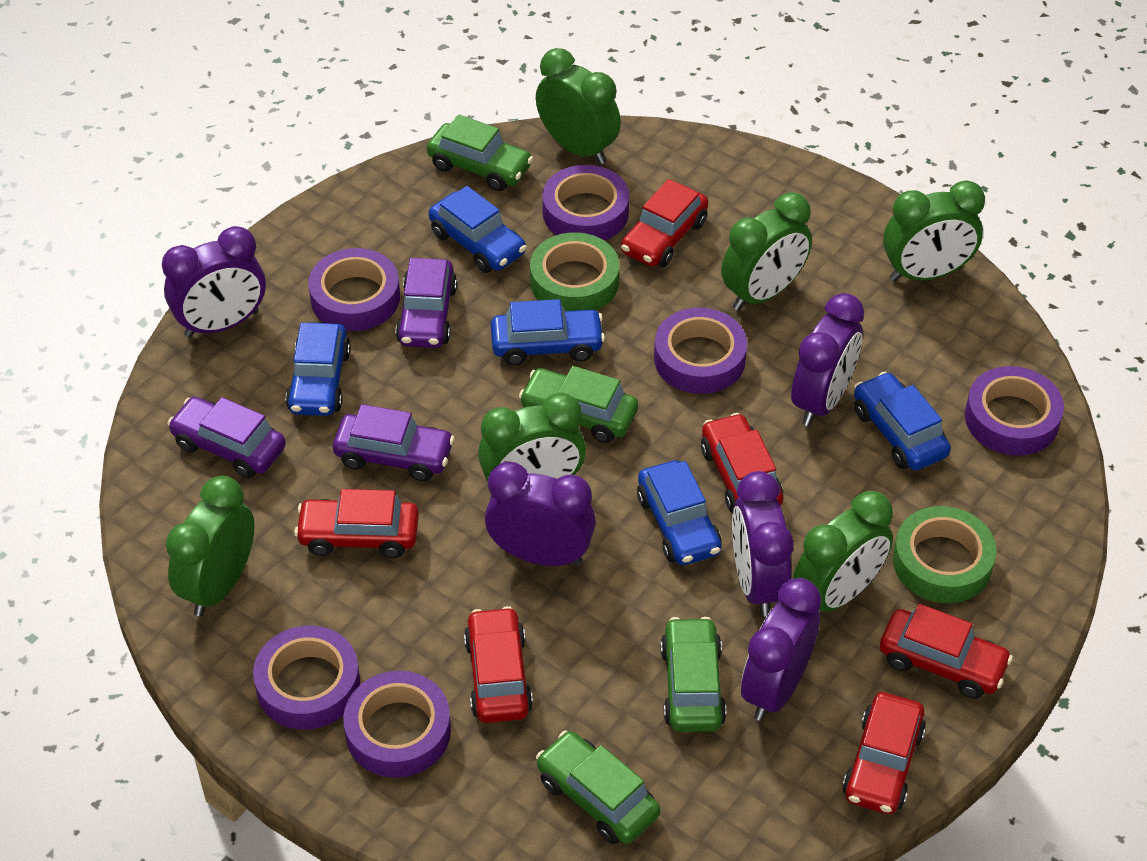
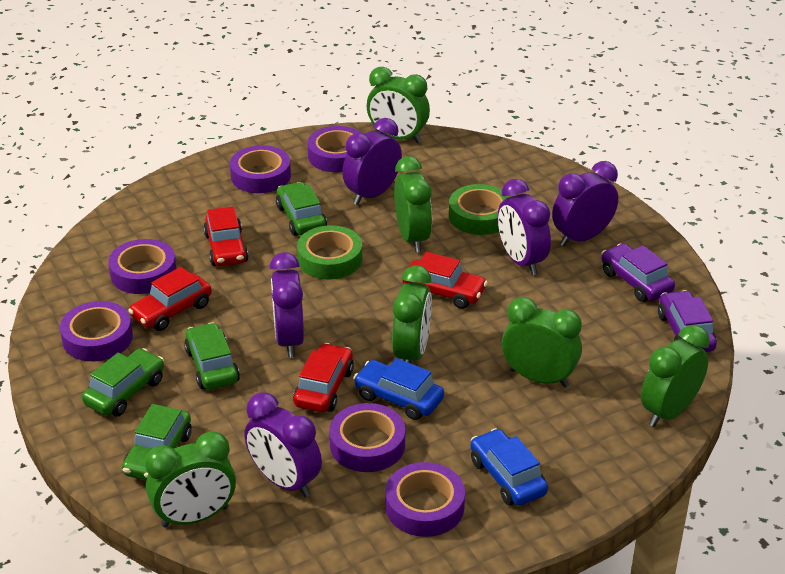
blue car: 5 -> 2
purple car: 3 -> 2
red car: 6 -> 4

